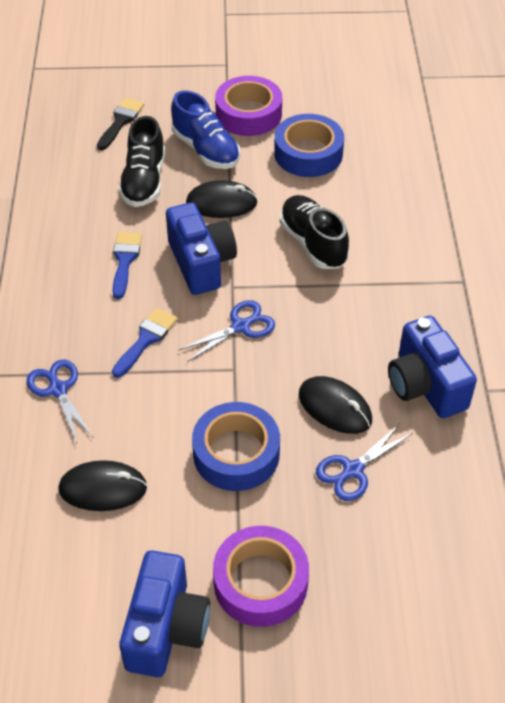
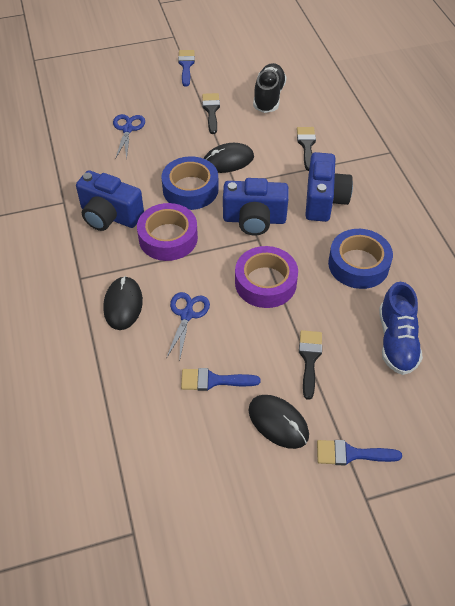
black brush: 1 -> 3
black shoe: 2 -> 1
blue brush: 2 -> 3
blue scissors: 3 -> 2

